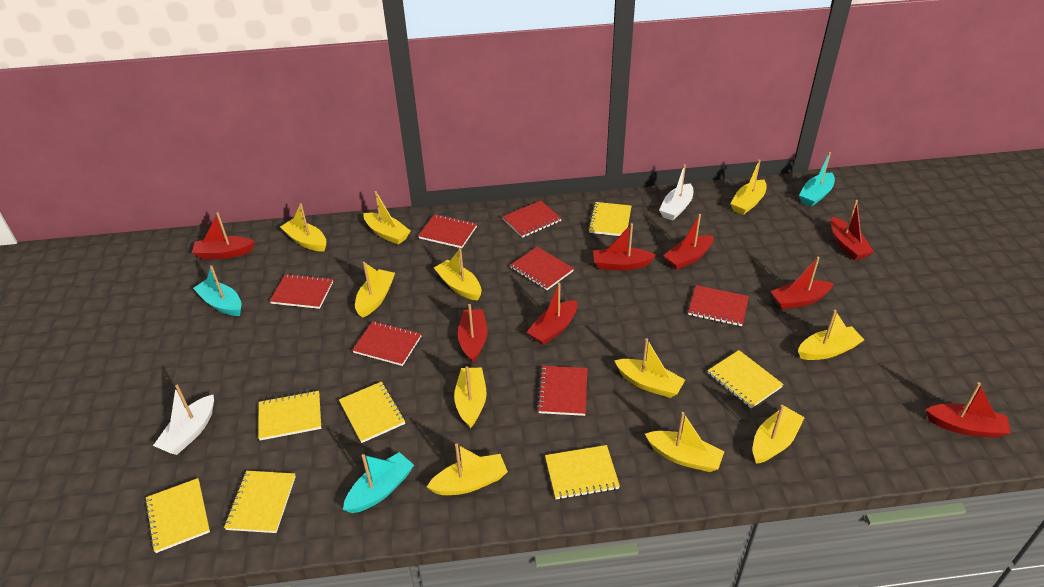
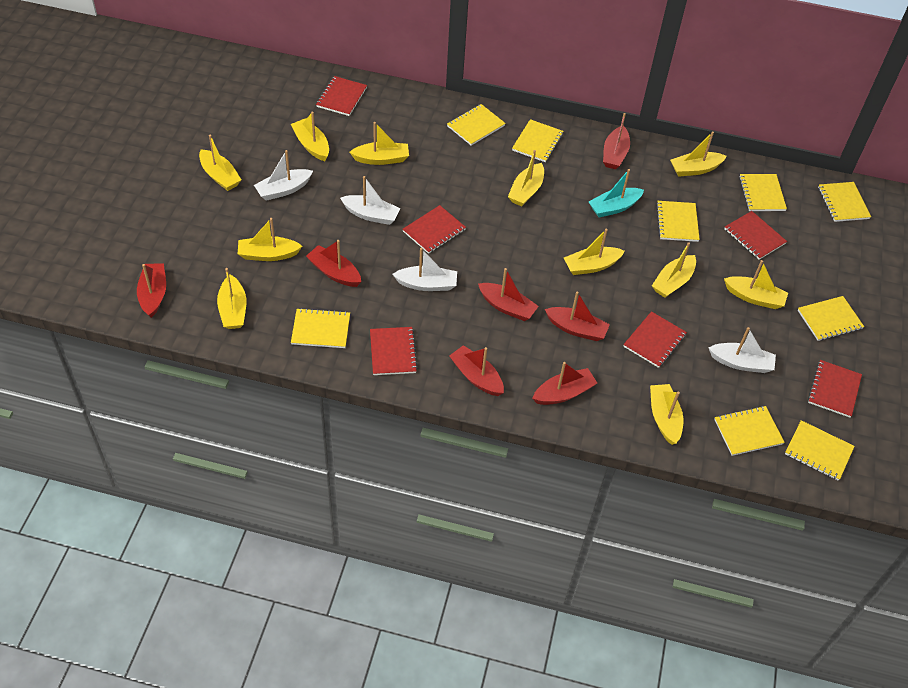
red boat: 8 -> 7
red notebook: 7 -> 6
turquoise boat: 3 -> 1
white boat: 2 -> 4
yellow notebook: 7 -> 9

